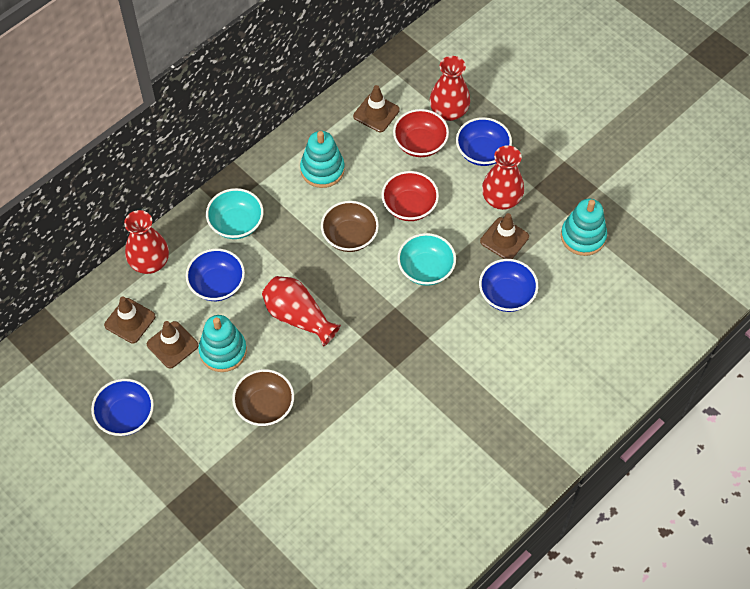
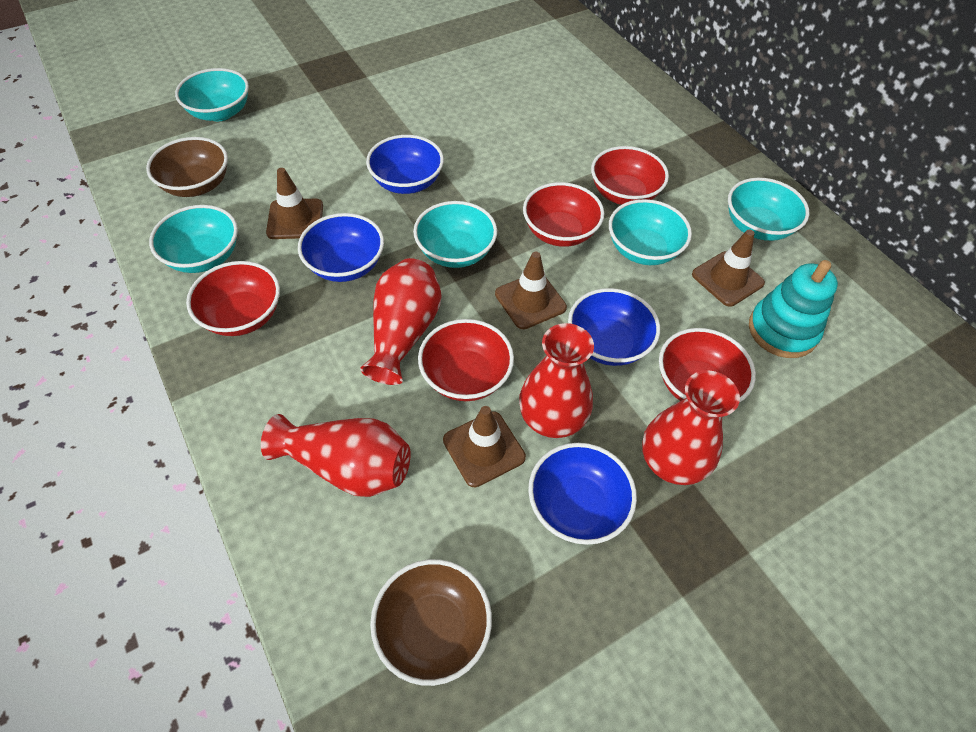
red bowl: 2 -> 5
turquoise bowl: 2 -> 5
turquoise stacking toy: 3 -> 1

